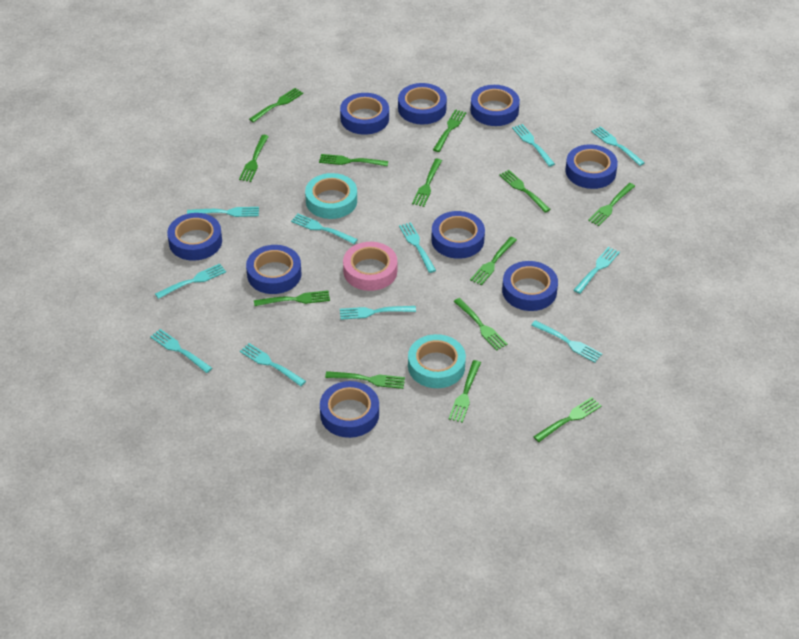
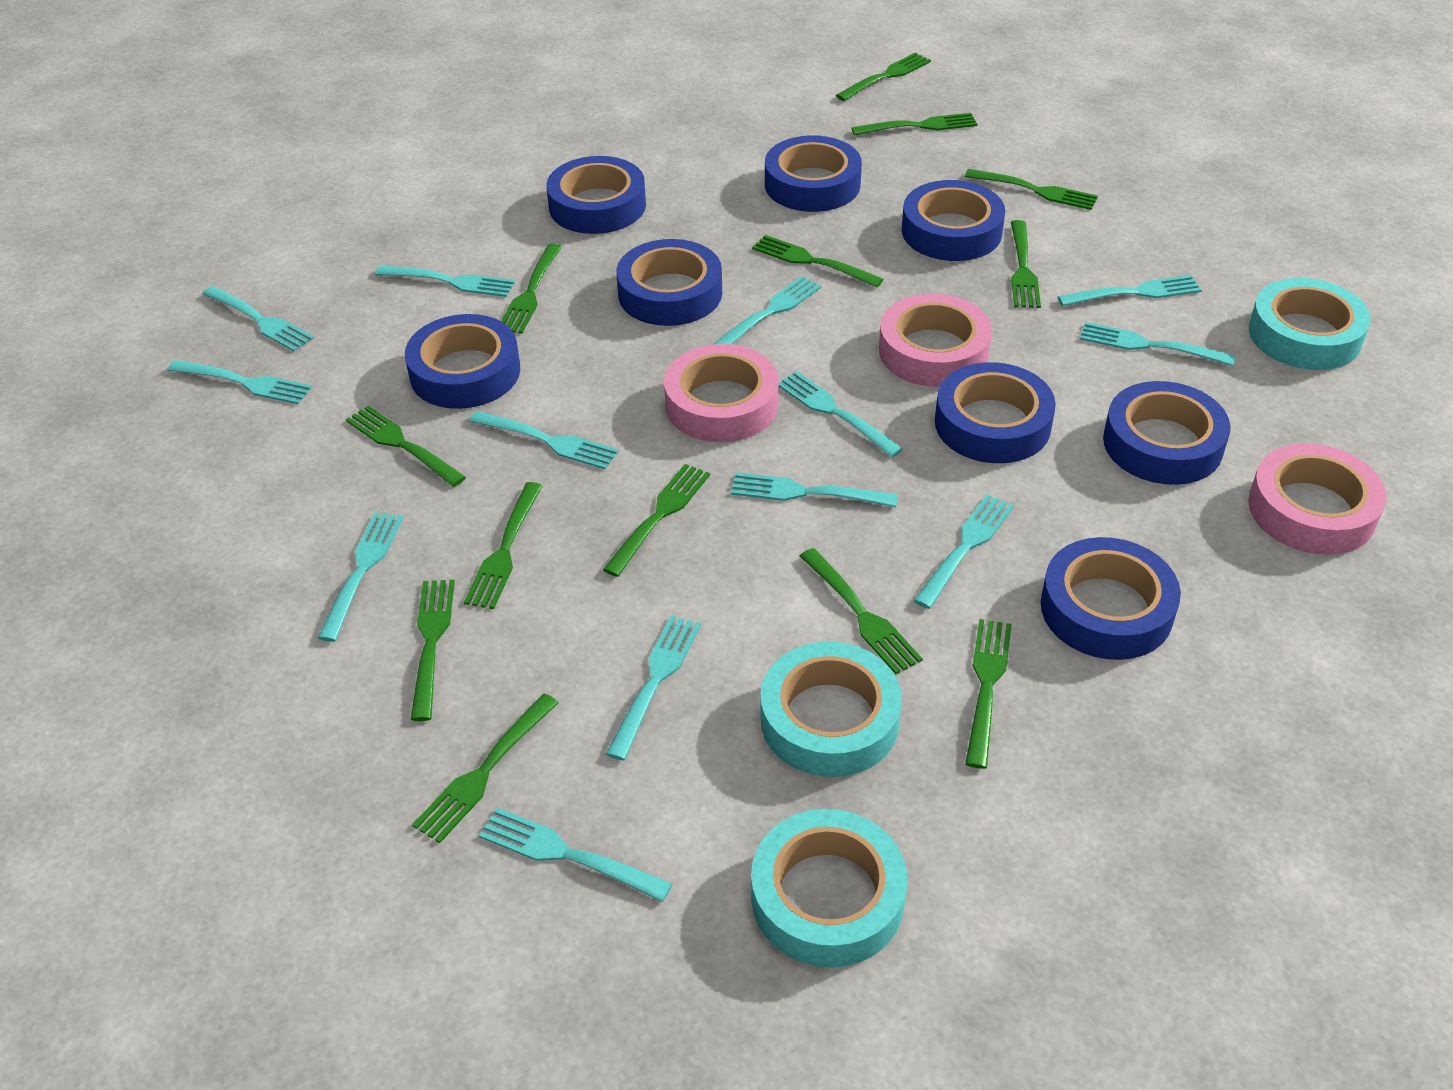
blue tape: 9 -> 8
pink tape: 1 -> 3
turquoise fork: 11 -> 13
turquoise tape: 2 -> 3

